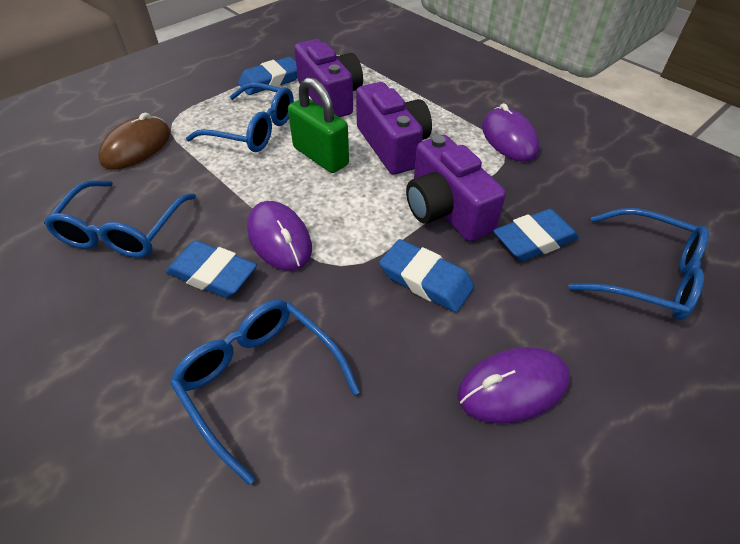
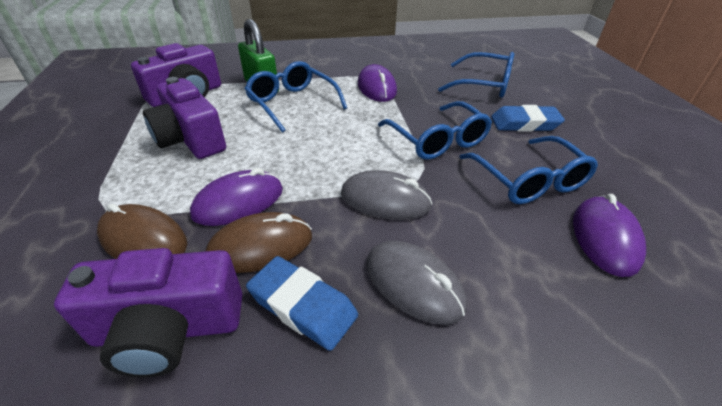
blue eraser: 4 -> 2
brown mouse: 1 -> 2
grey mouse: 0 -> 2

